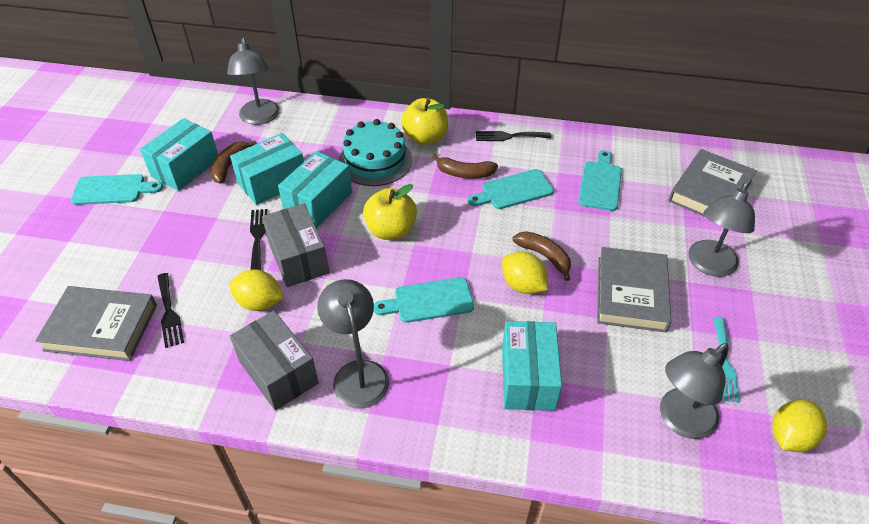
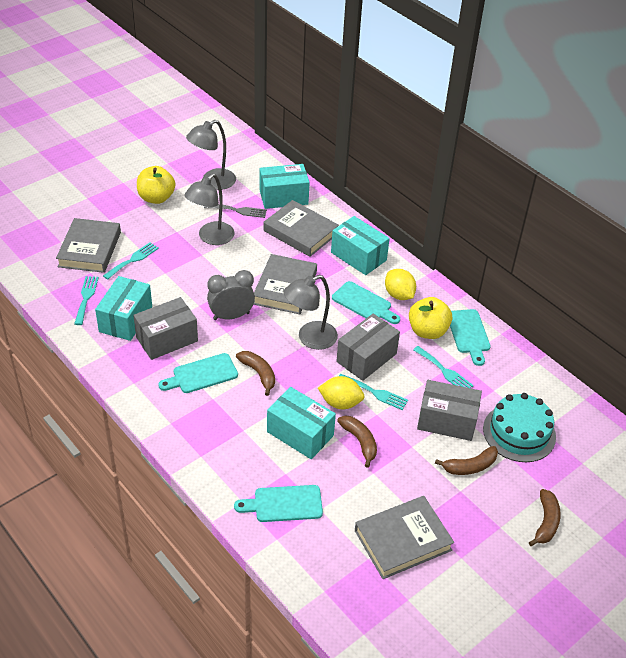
black fork: 3 -> 0
brown banana: 3 -> 4
grey book: 3 -> 4
grey box: 2 -> 3
grey clock: 0 -> 1
grey fork: 0 -> 1
grey lamp: 4 -> 3
turquoise fork: 1 -> 4
yellow lemon: 3 -> 2

